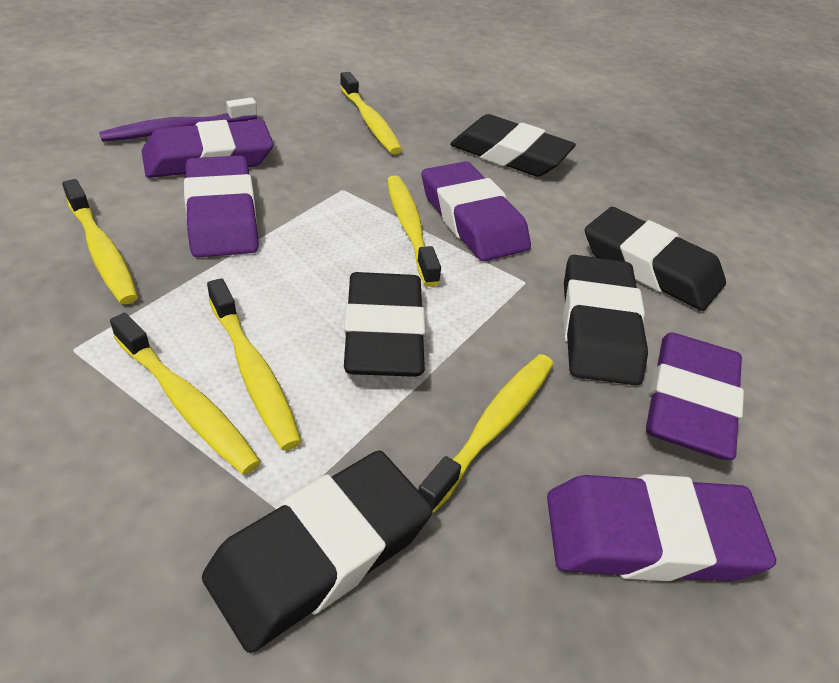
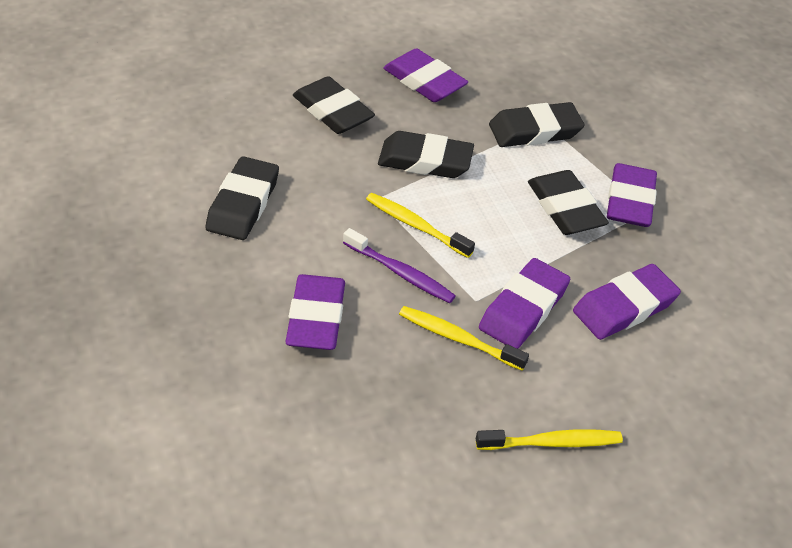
yellow toothbrush: 6 -> 3

